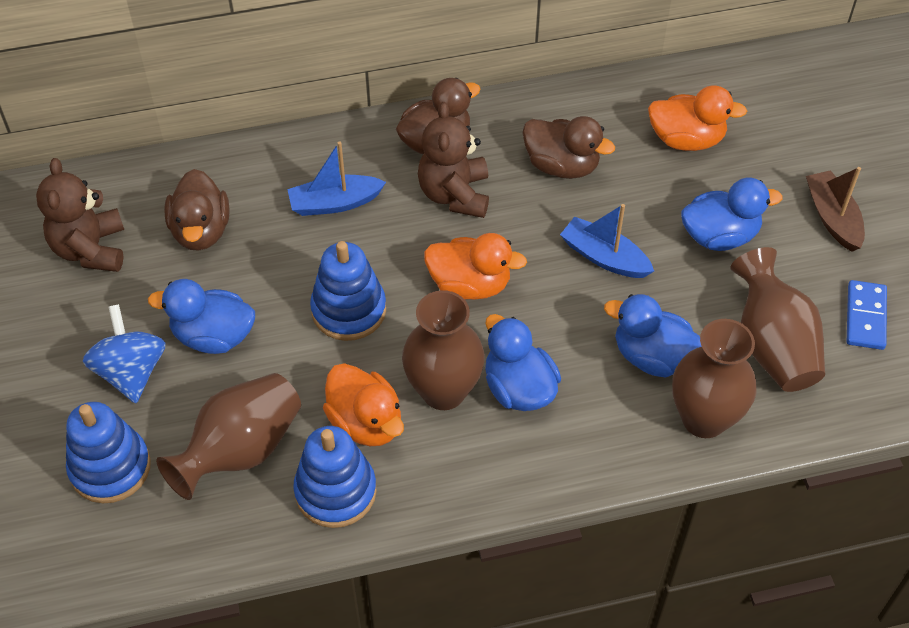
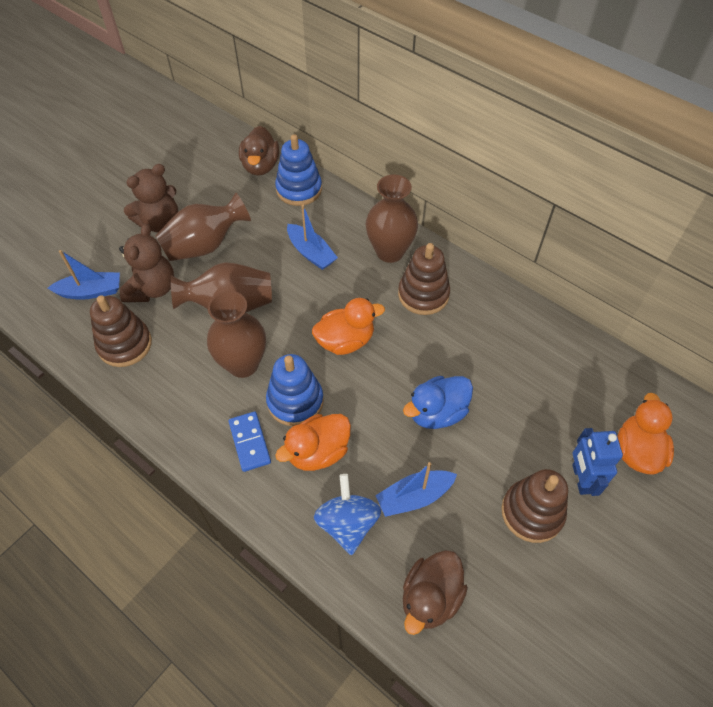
blue boat: 2 -> 3
blue duck: 4 -> 1
blue robot: 0 -> 1
blue stacking toy: 3 -> 2
brown boat: 1 -> 0
brown duck: 3 -> 2
brown stacking toy: 0 -> 3

